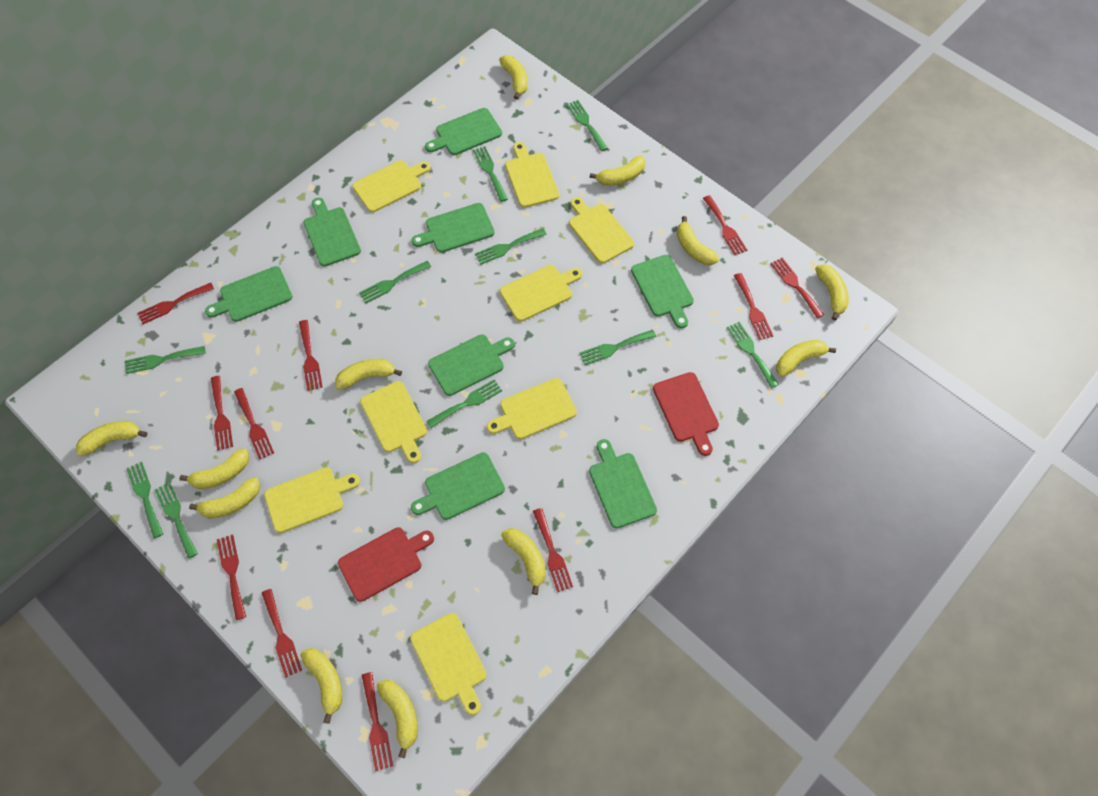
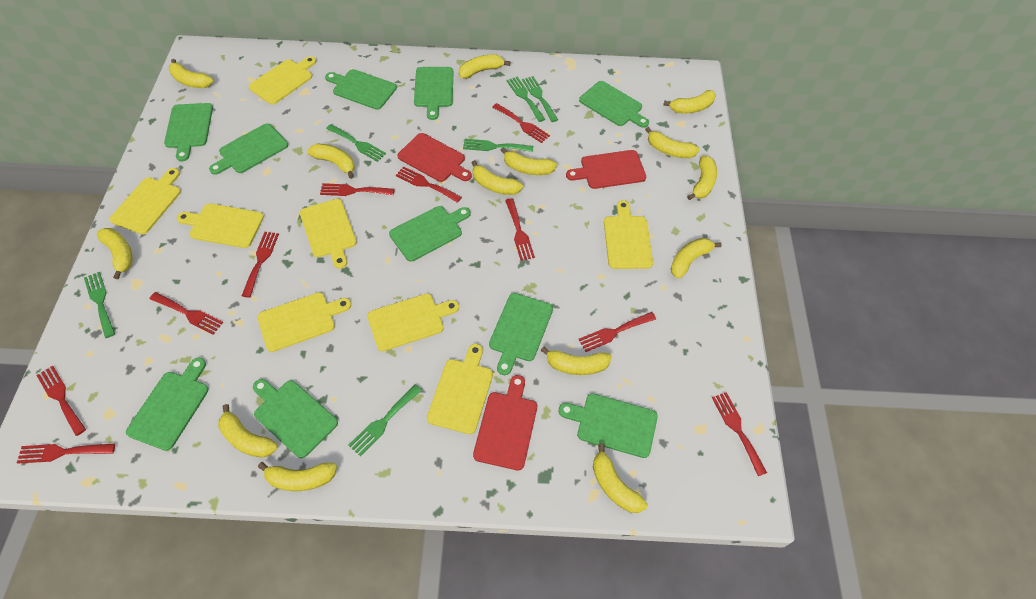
green cutting board: 8 -> 10
green fork: 10 -> 6
red cutting board: 2 -> 3
red fork: 11 -> 10
yellow banana: 12 -> 14

